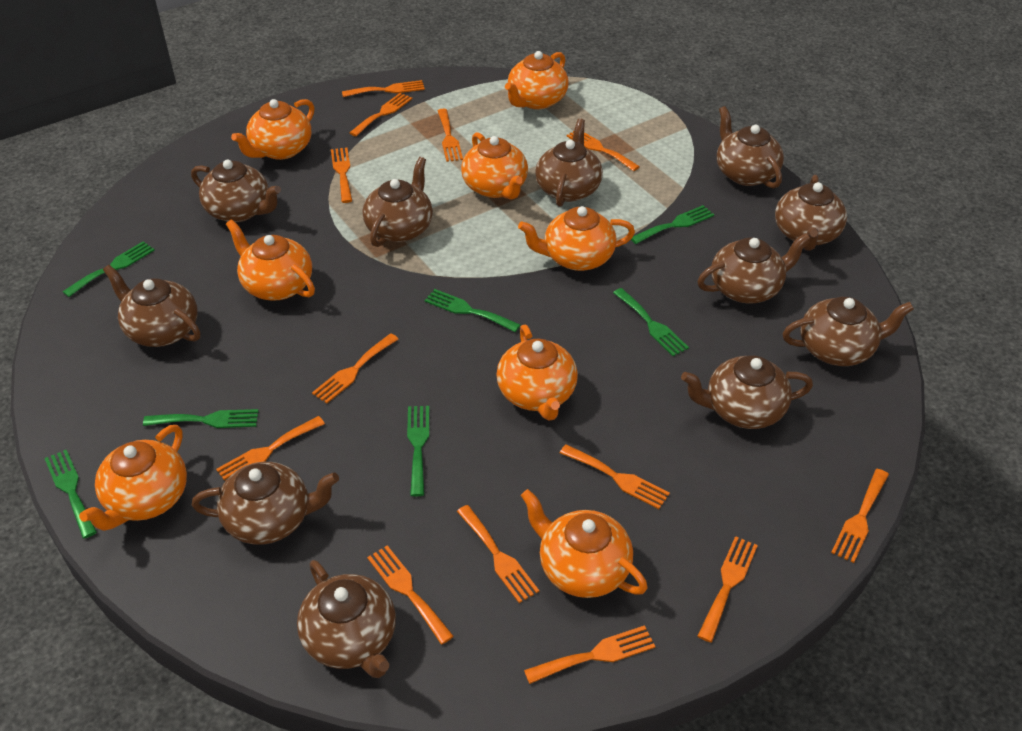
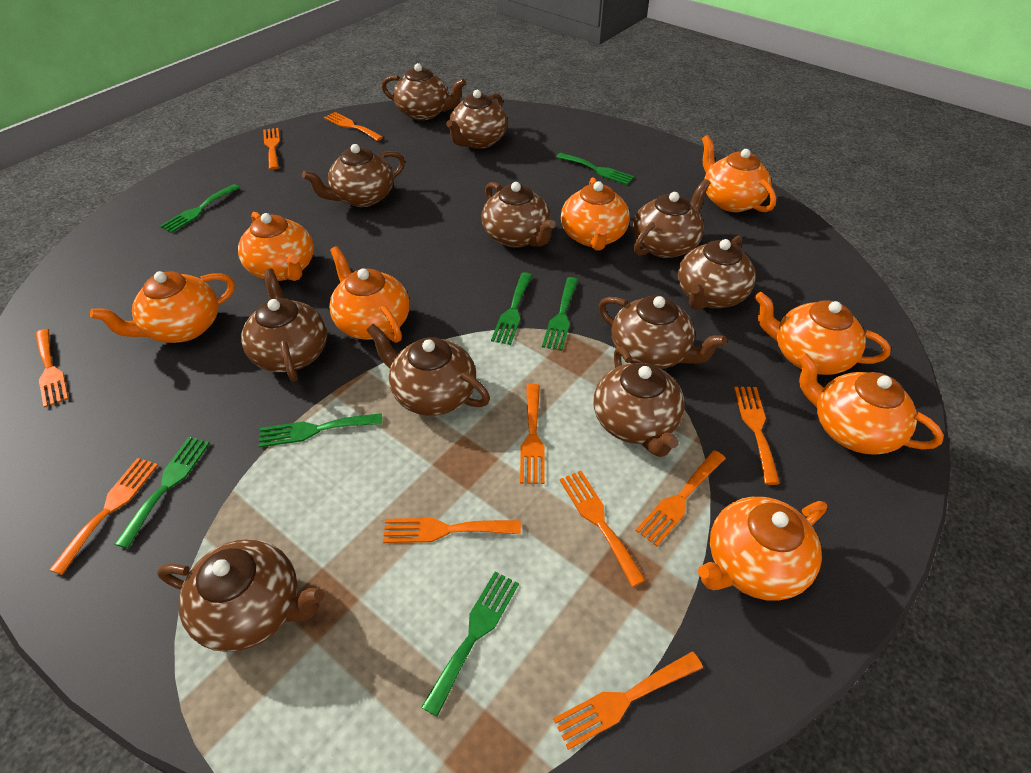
orange fork: 13 -> 10

